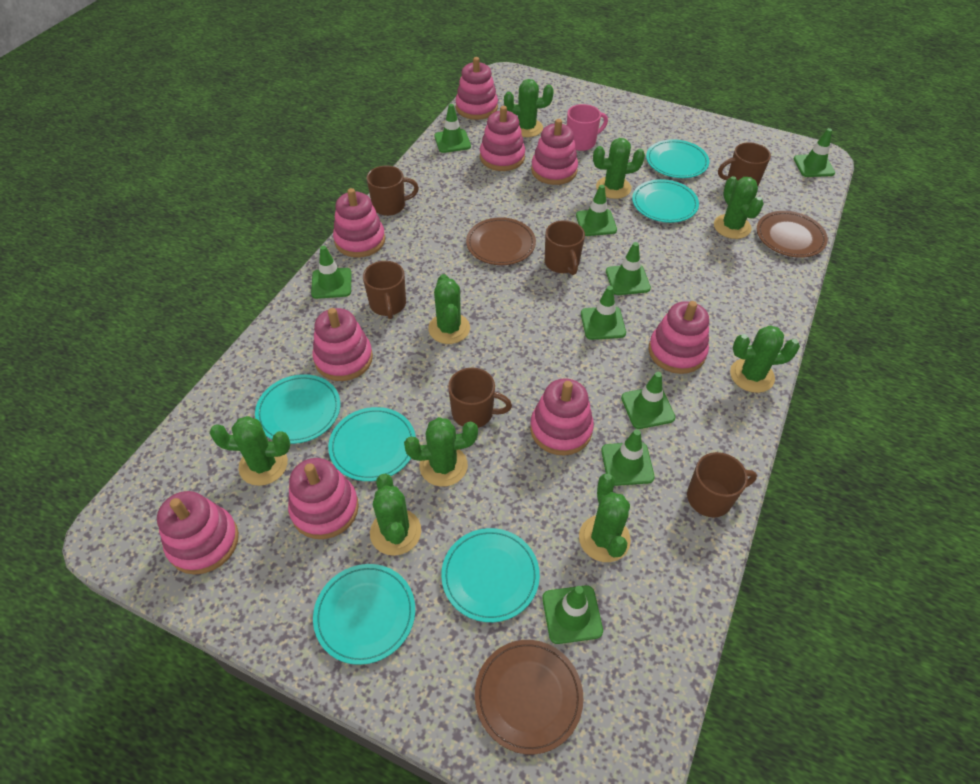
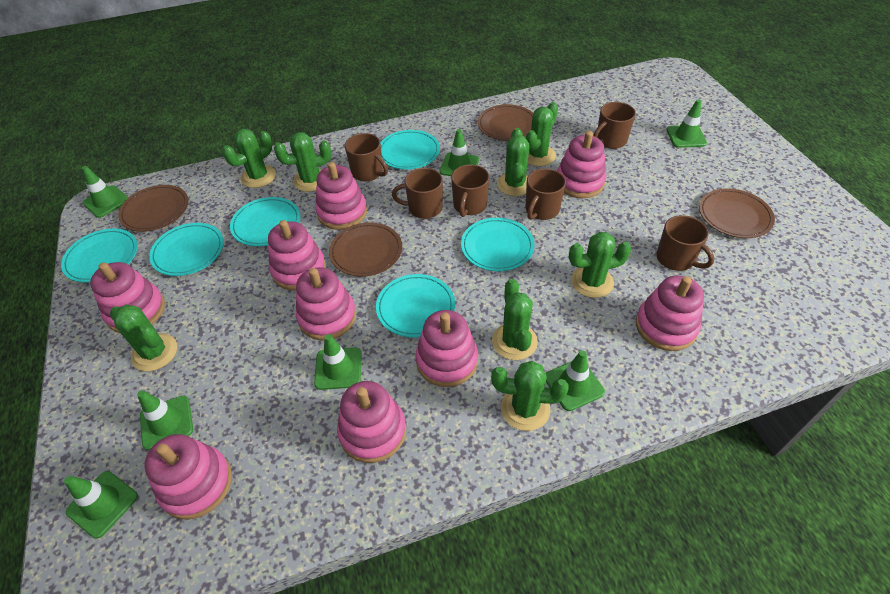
brown plate: 3 -> 4
green cactus: 9 -> 8
green traffic cone: 9 -> 7
pink mug: 1 -> 0

